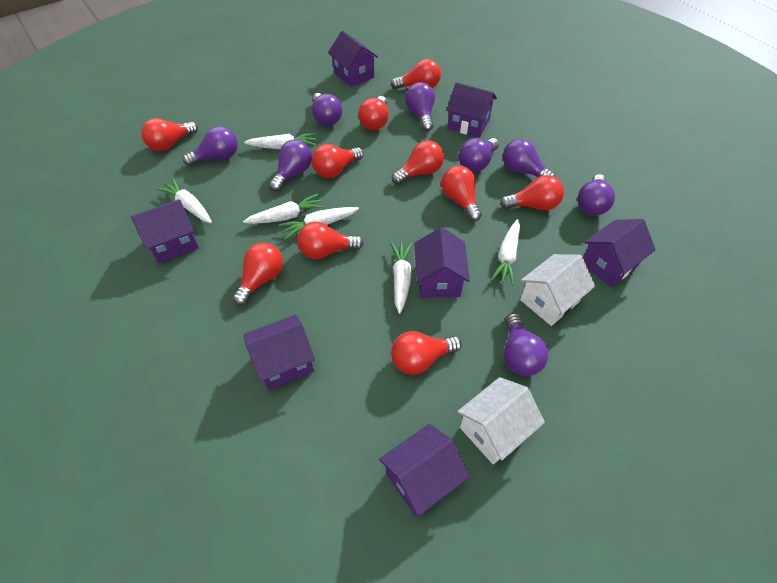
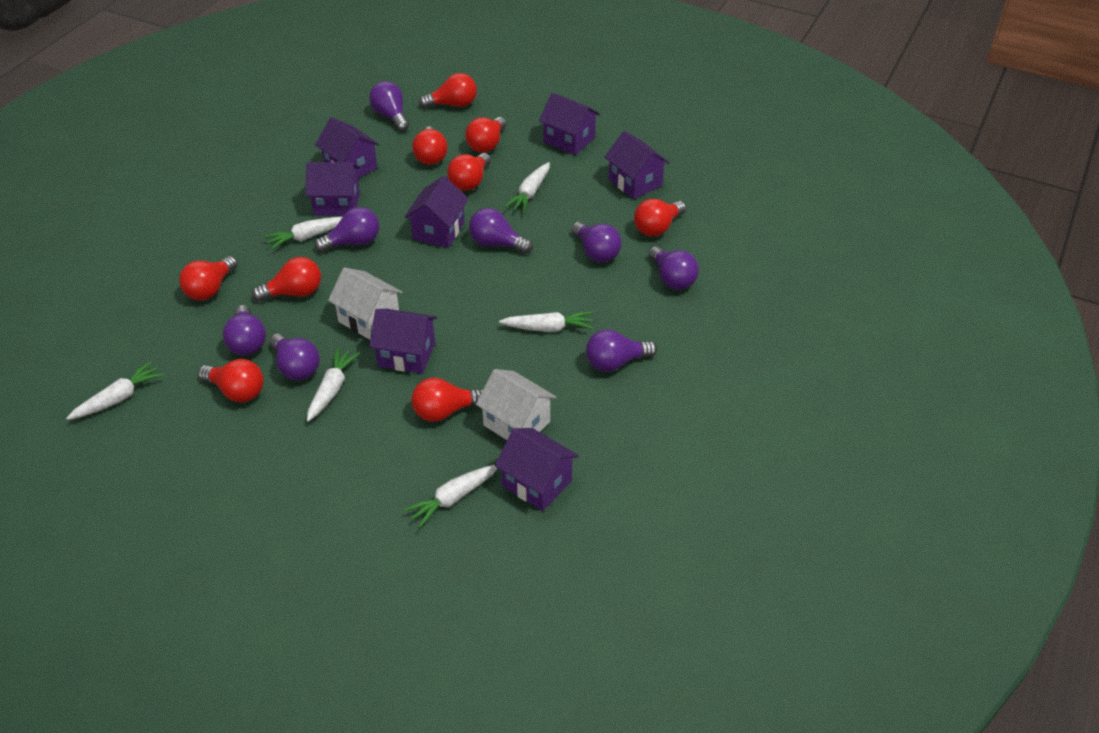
red light bulb: 10 -> 9

